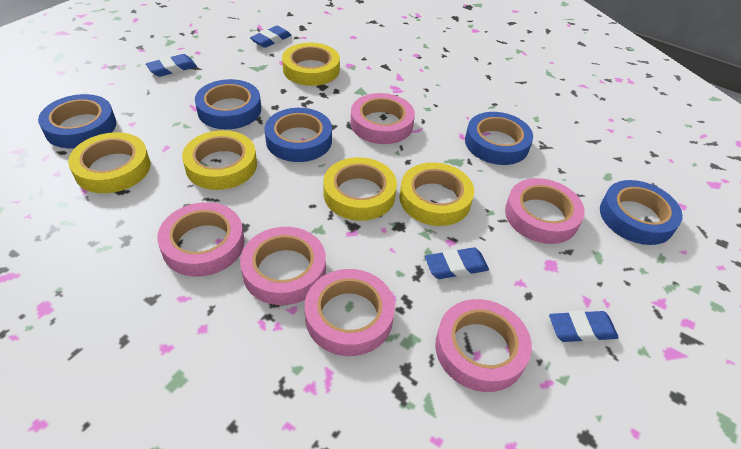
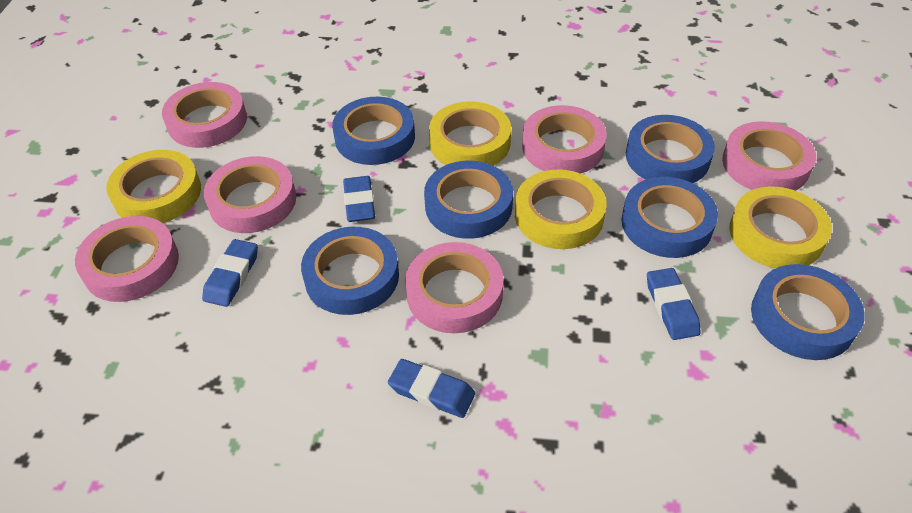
blue tape: 5 -> 6
yellow tape: 5 -> 4

